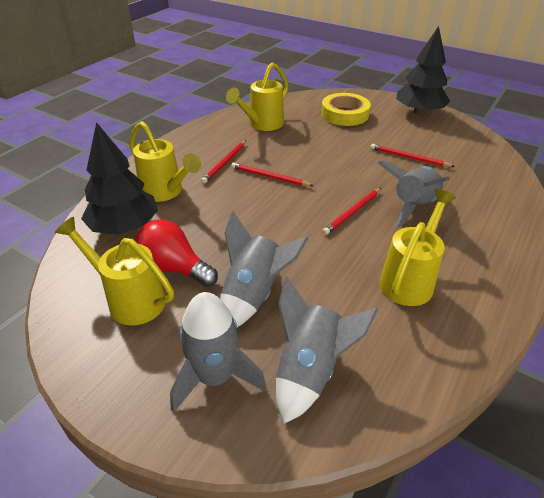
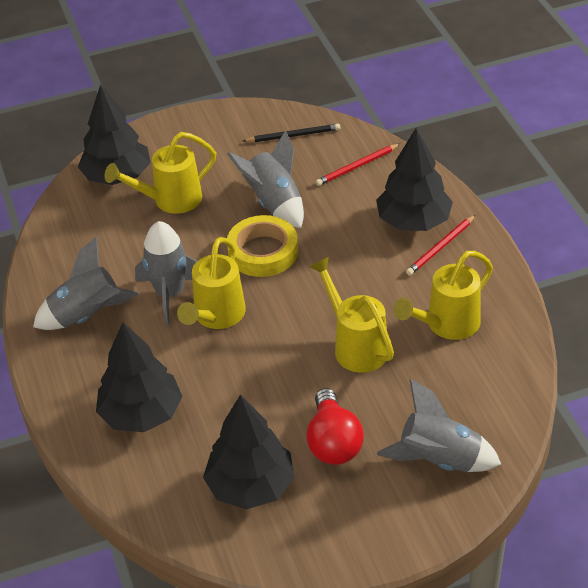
black pencil: 0 -> 1
black tree: 2 -> 4
red pencil: 4 -> 2

